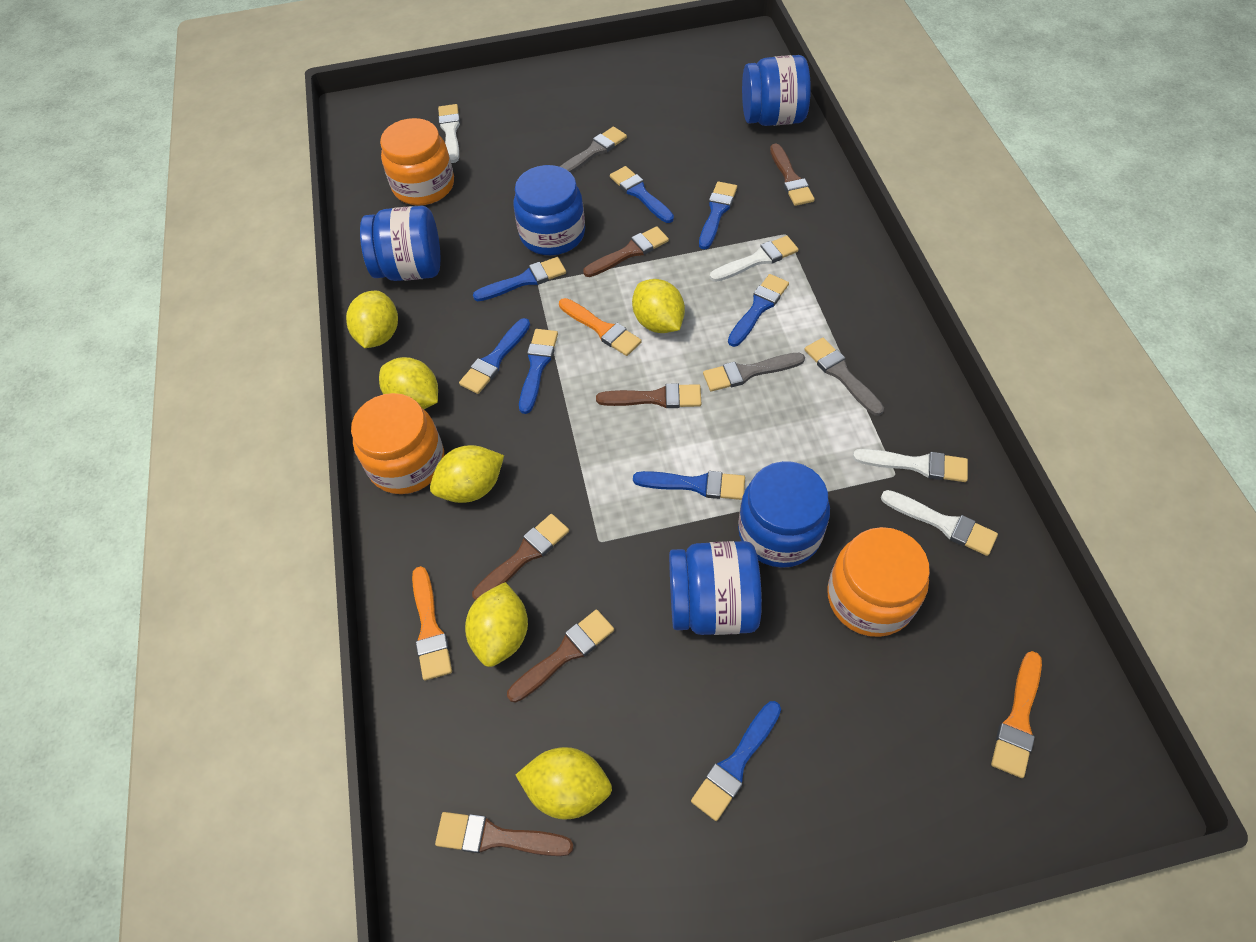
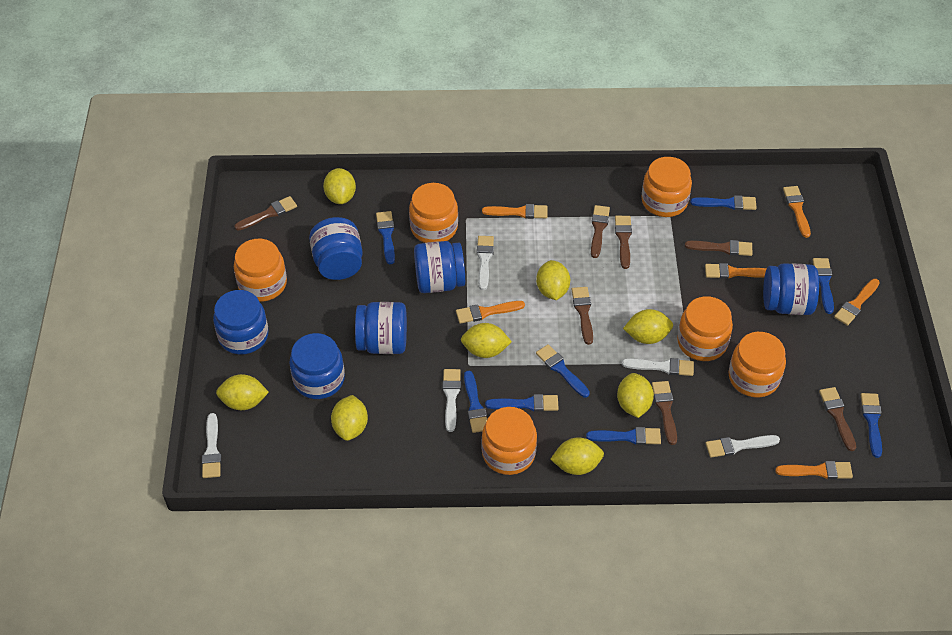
blue jar: 5 -> 6
brown brush: 6 -> 7
grey brush: 3 -> 0
orange brush: 3 -> 6
orange jar: 3 -> 6
white brush: 4 -> 5
yellow lemon: 6 -> 8

